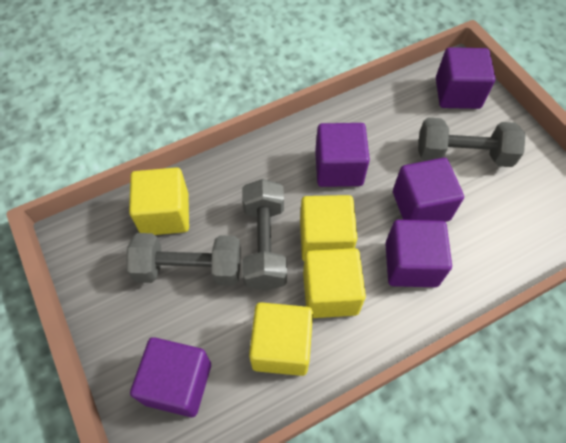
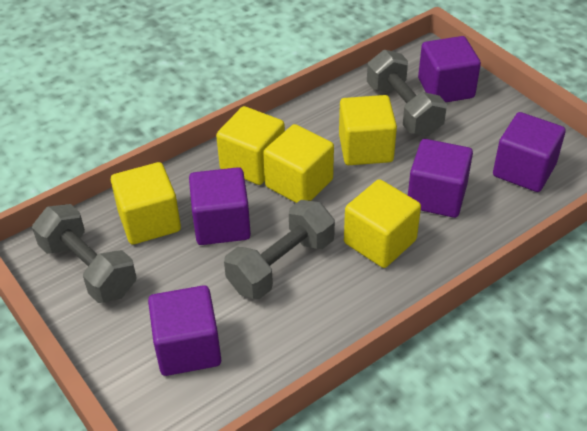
yellow cube: 4 -> 5

